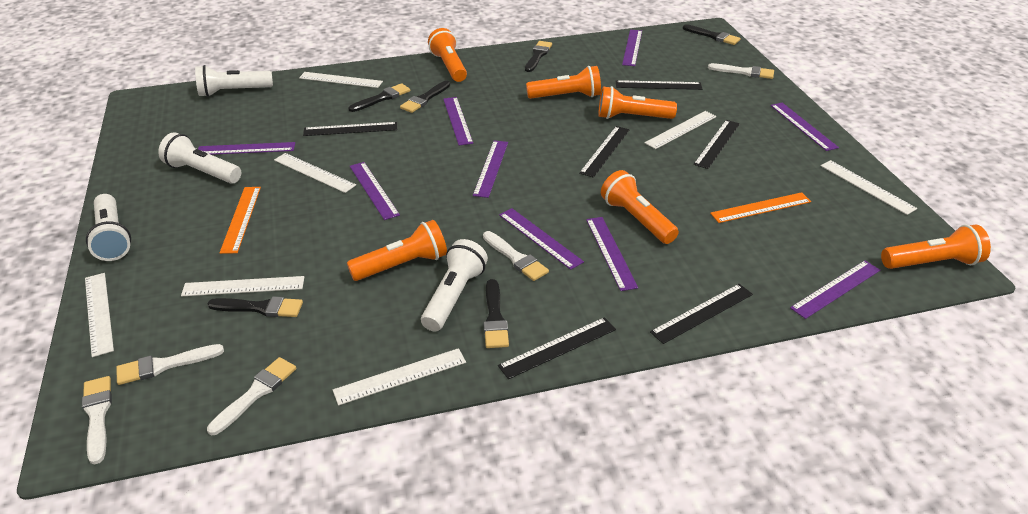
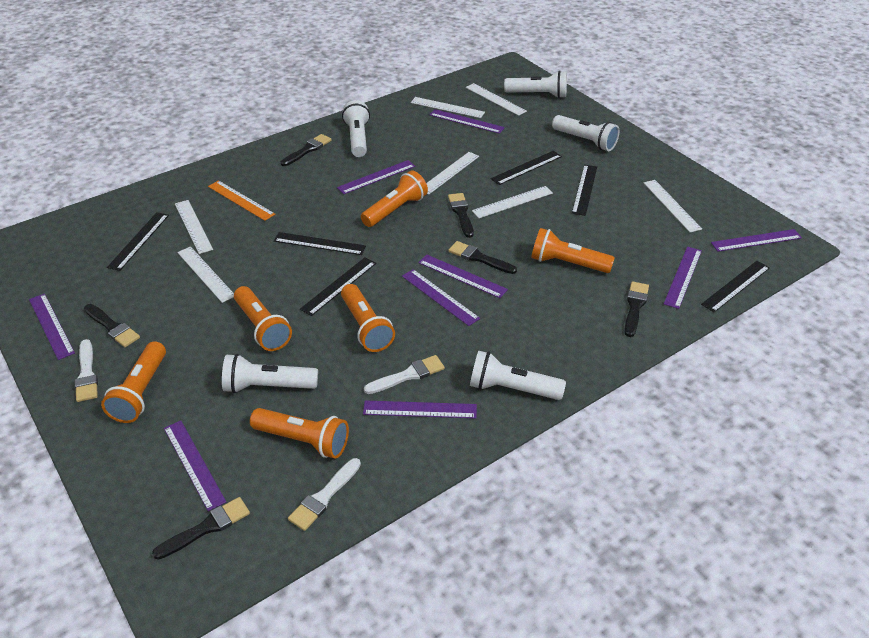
orange ruler: 2 -> 1
white brush: 5 -> 3
white flashlight: 4 -> 5

